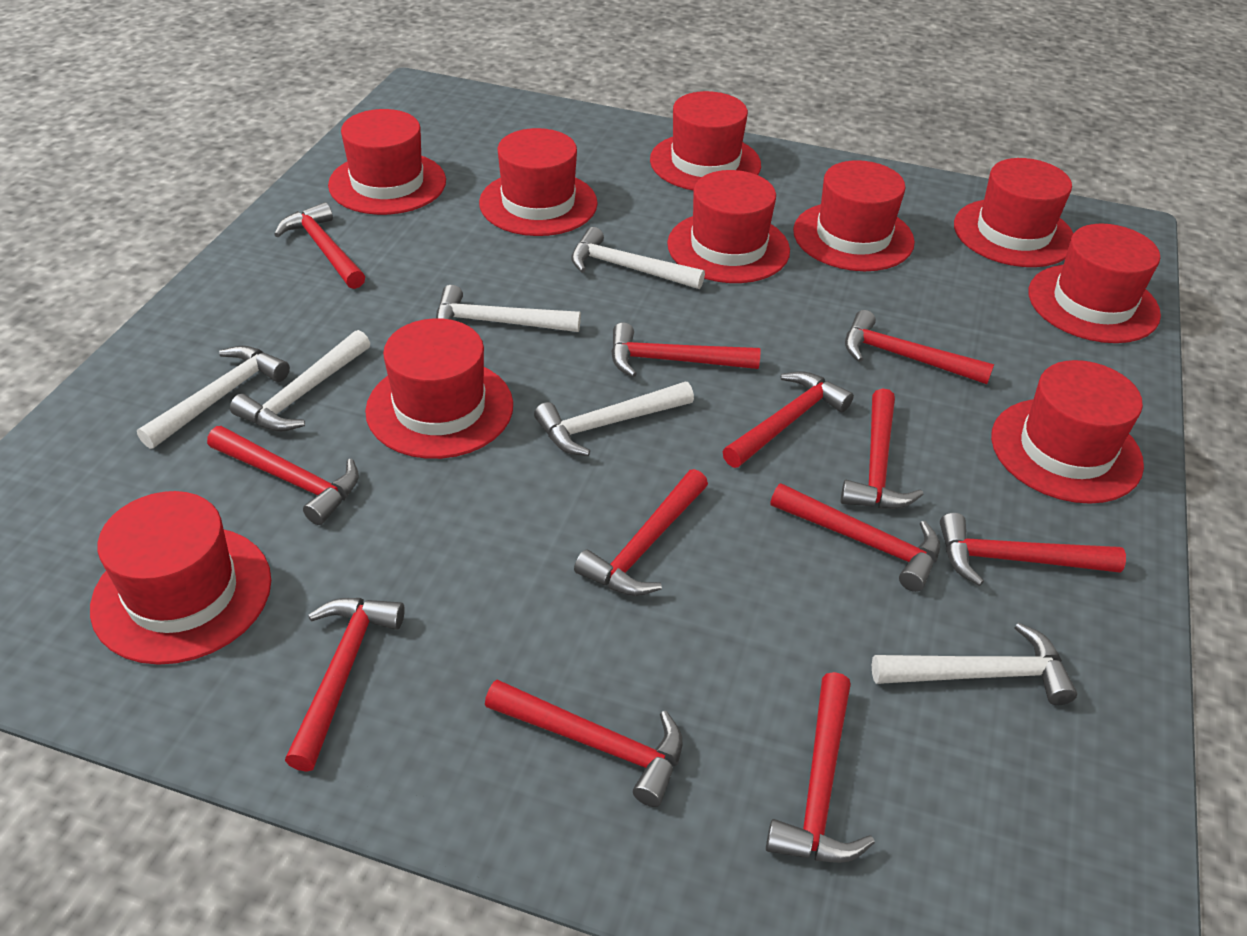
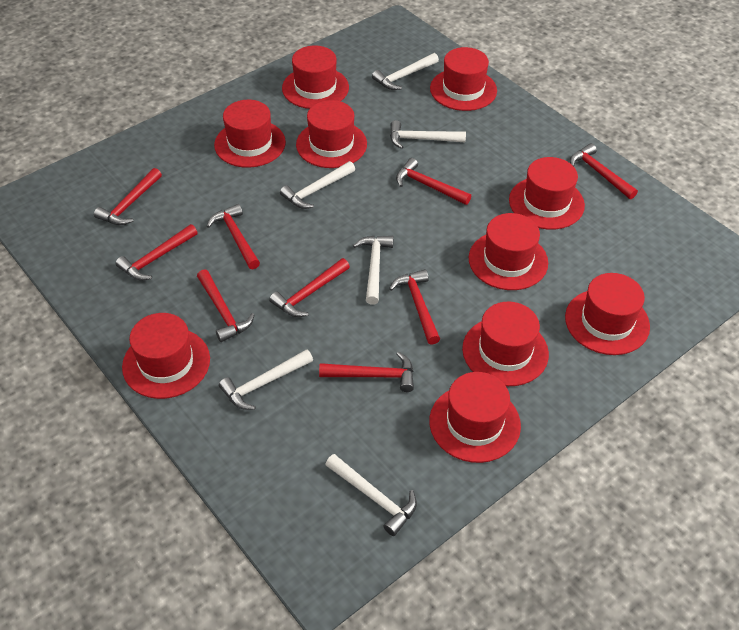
red hammer: 12 -> 9

